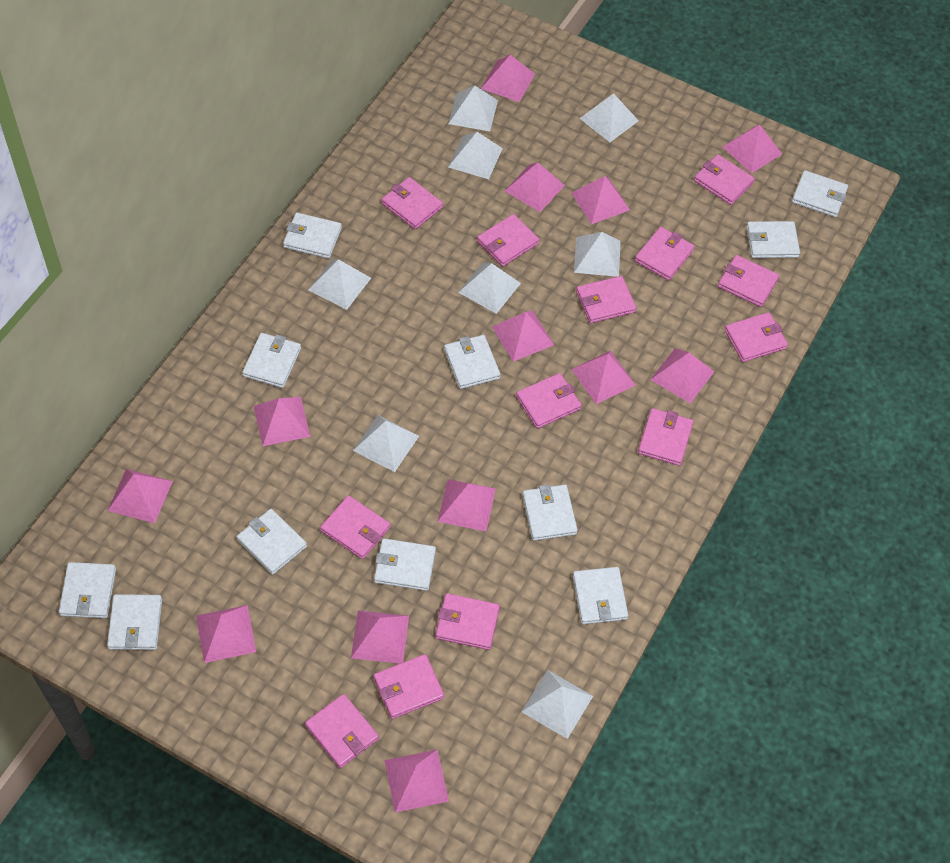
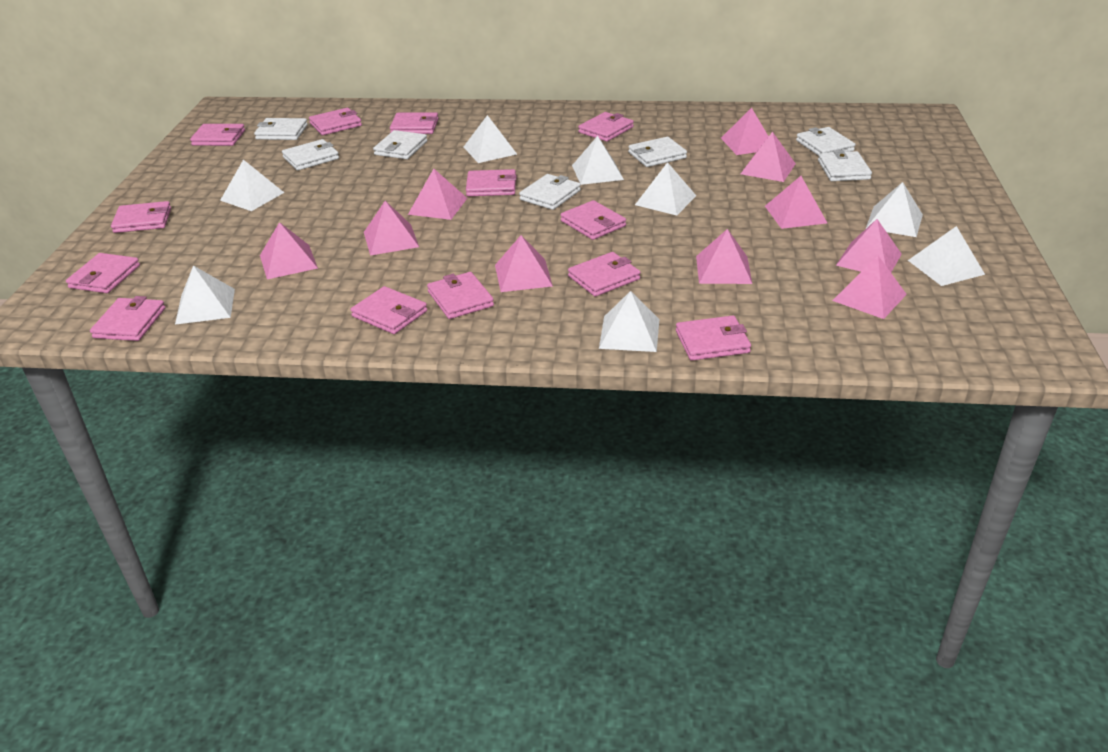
pink pyramid: 13 -> 10
white wallet: 11 -> 7

